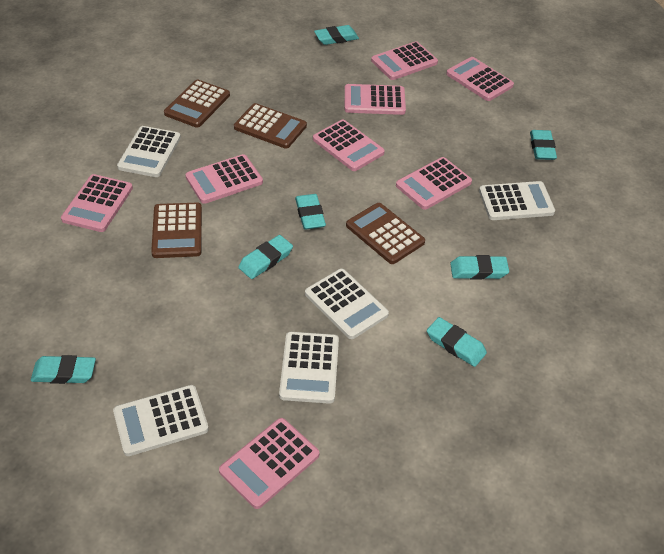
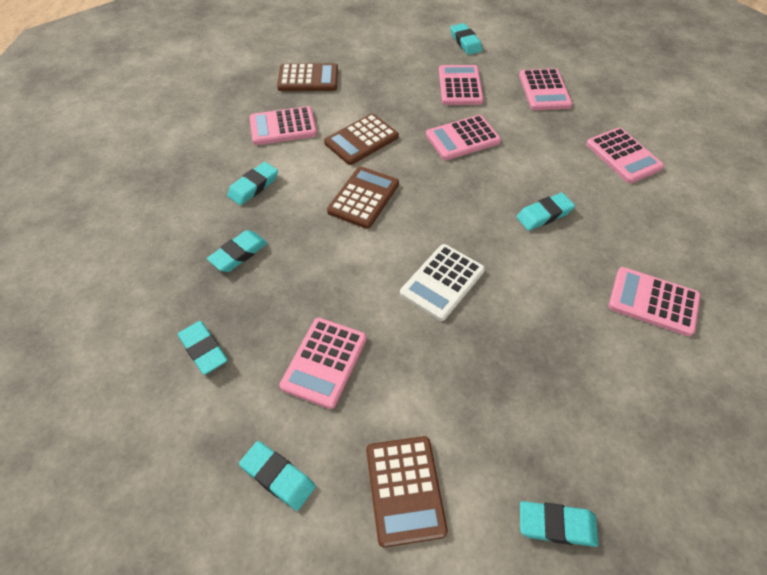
pink calculator: 8 -> 7
white calculator: 5 -> 1

